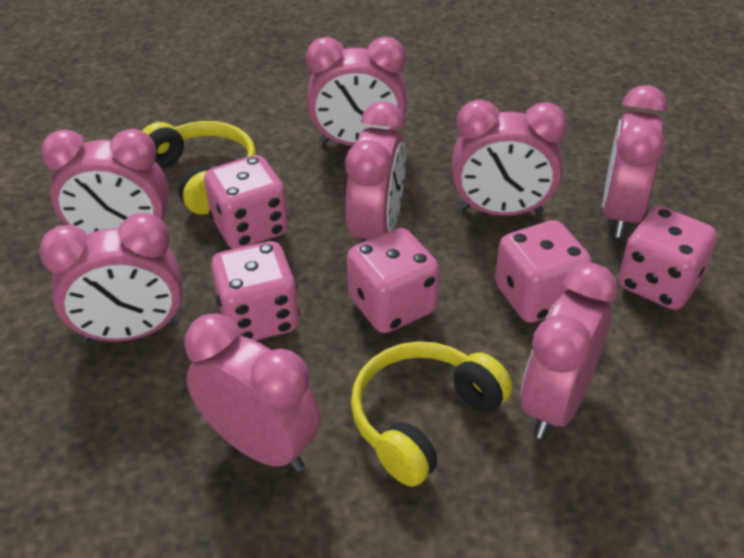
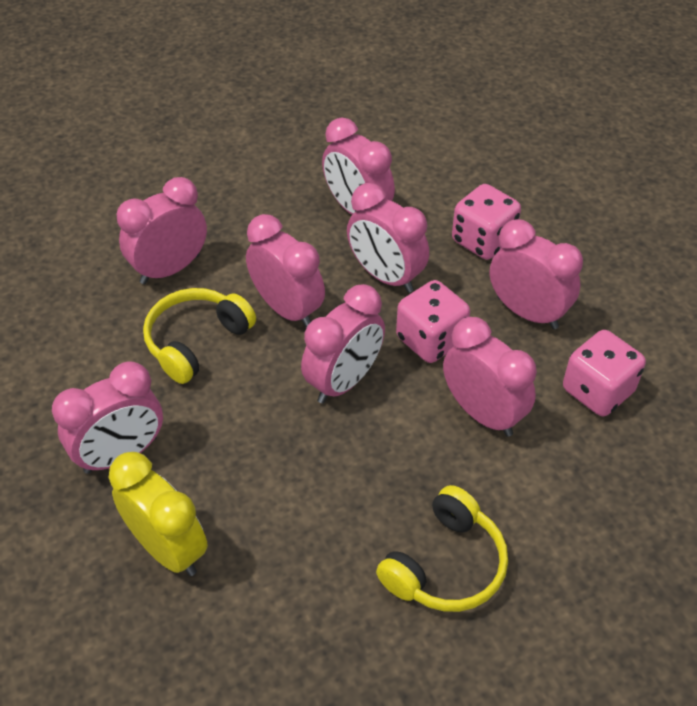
pink dice: 5 -> 3
yellow clock: 0 -> 1

